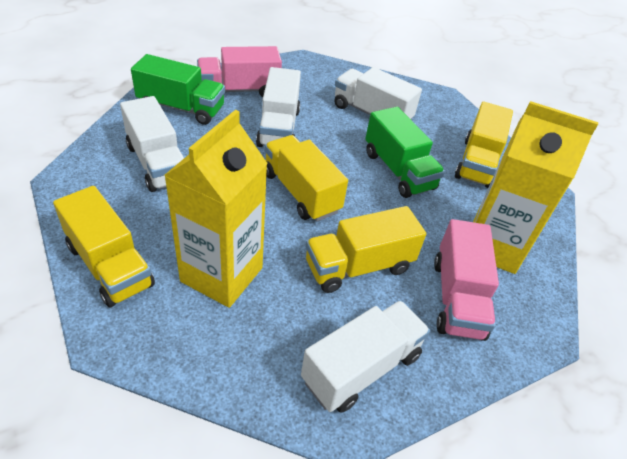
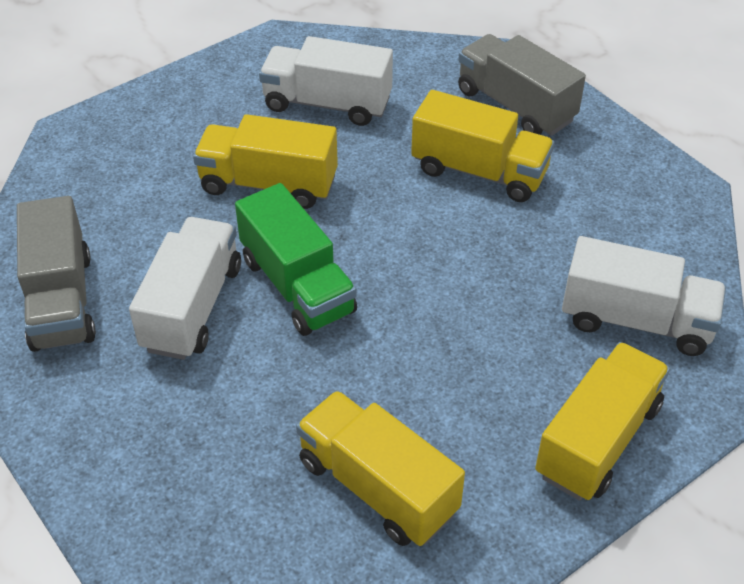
green truck: 2 -> 1
grey truck: 0 -> 2
pink truck: 2 -> 0
white truck: 4 -> 3
yellow carton: 2 -> 0

